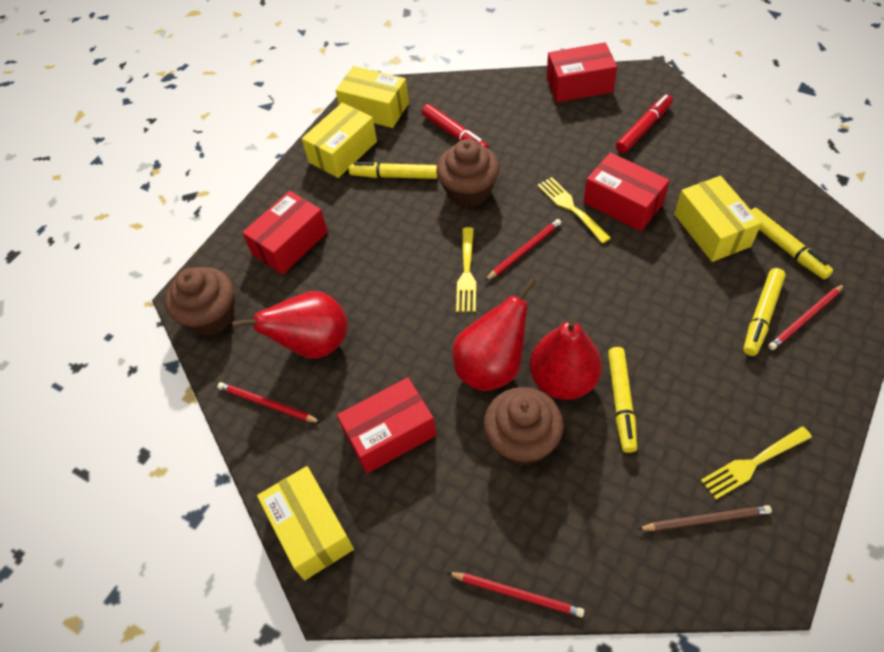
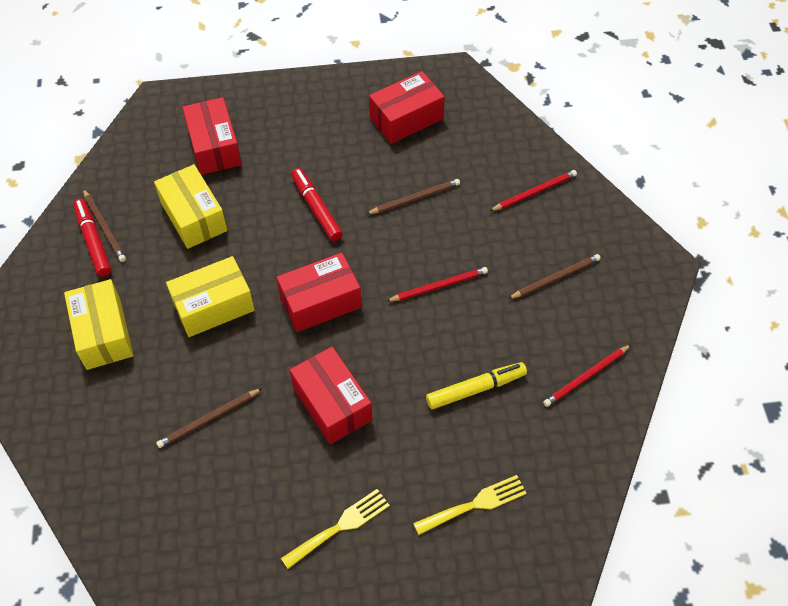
brown cupcake: 3 -> 0
brown pencil: 1 -> 4
red pear: 3 -> 0
red pencil: 4 -> 3
yellow box: 4 -> 3
yellow fork: 3 -> 2
yellow marker: 4 -> 1

